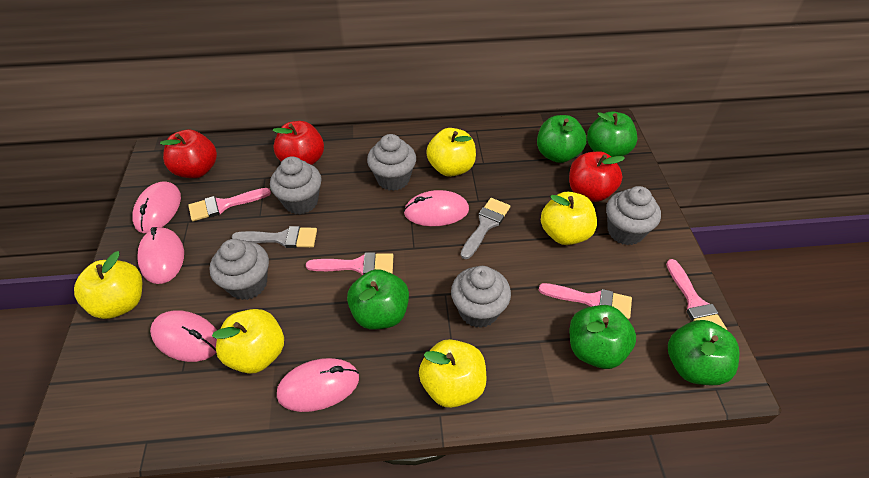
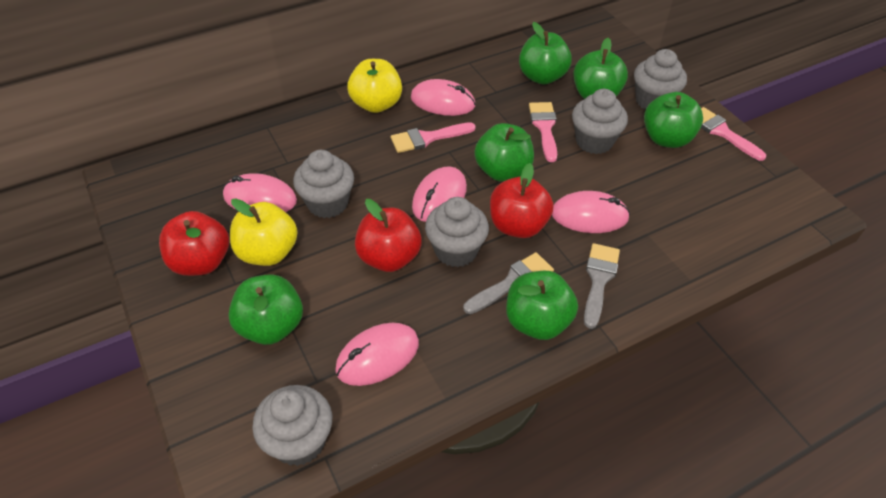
green apple: 5 -> 6
pink brush: 4 -> 3
yellow apple: 5 -> 2

